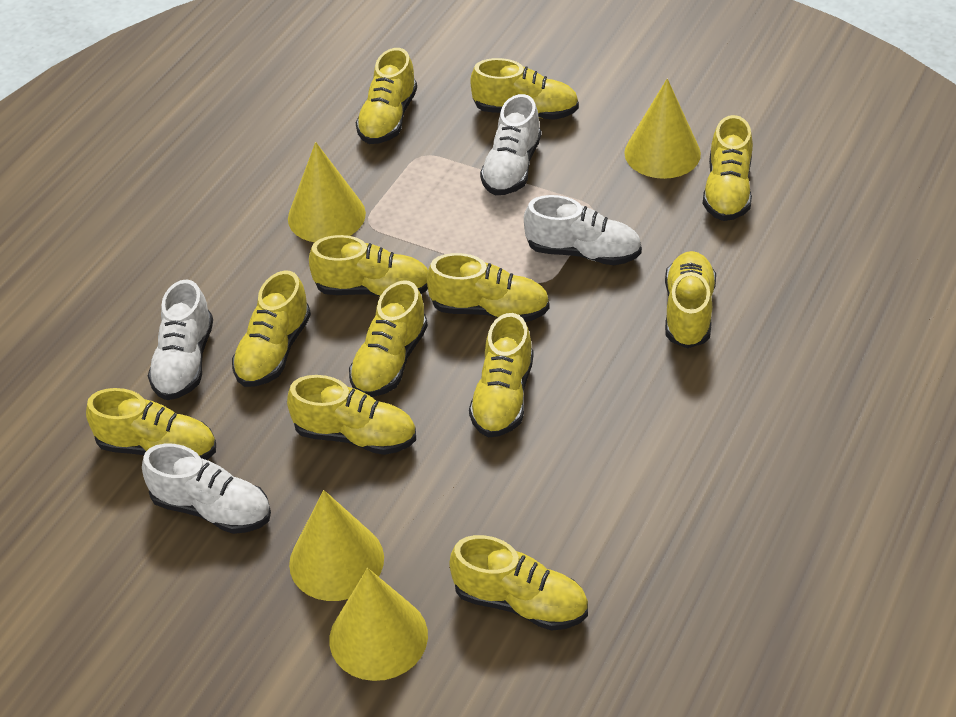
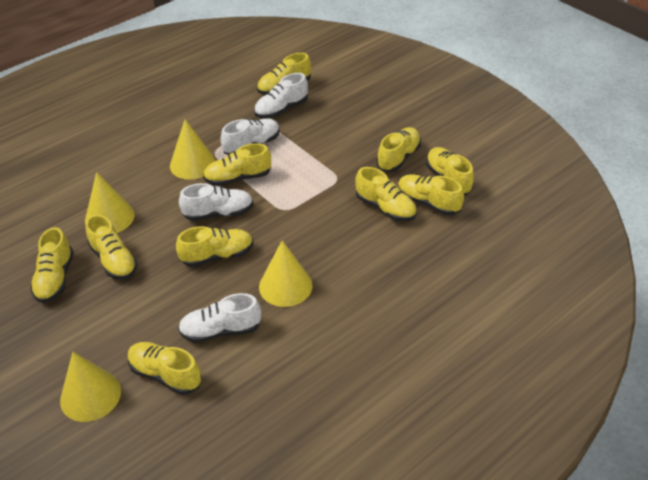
yellow shoe: 12 -> 10

